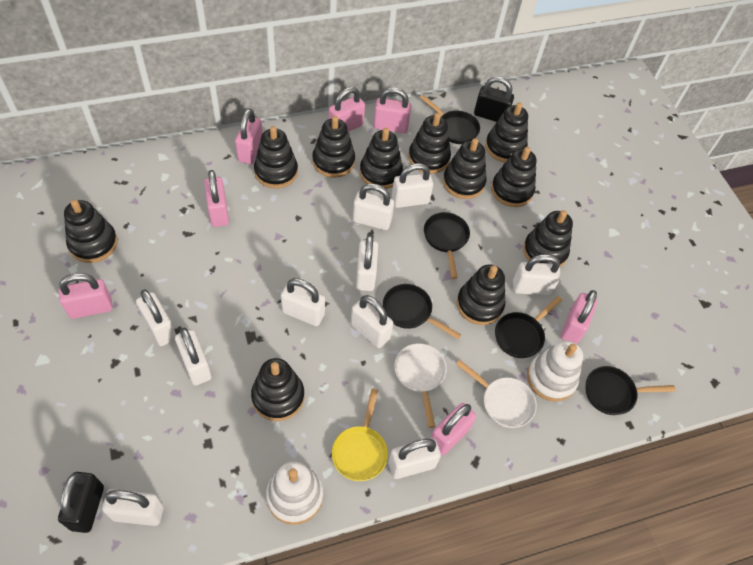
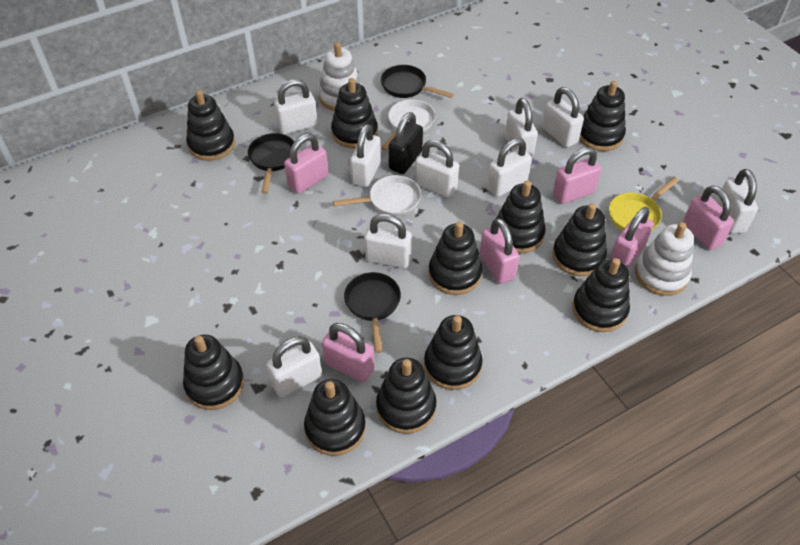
black padlock: 2 -> 1
black pan: 5 -> 3
pink padlock: 7 -> 6
white padlock: 10 -> 9

